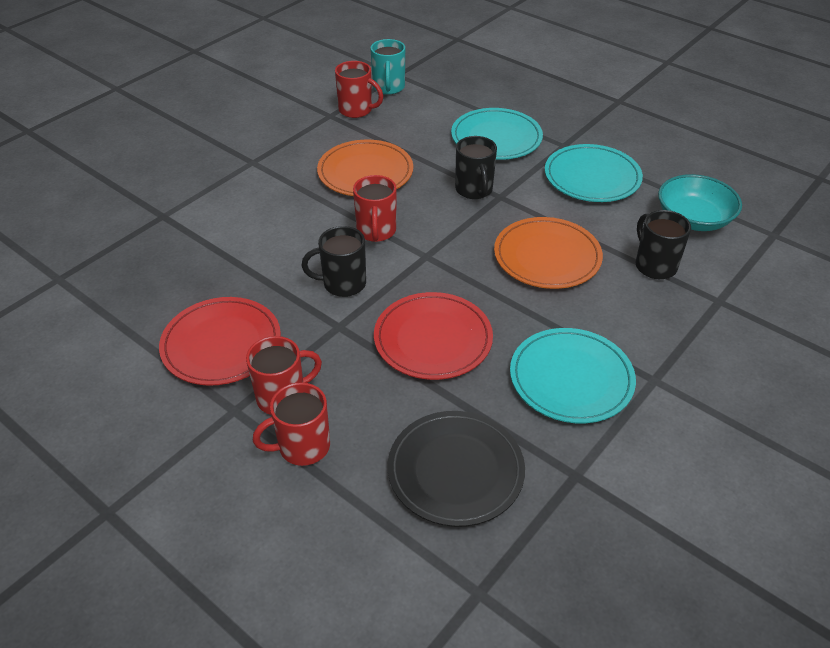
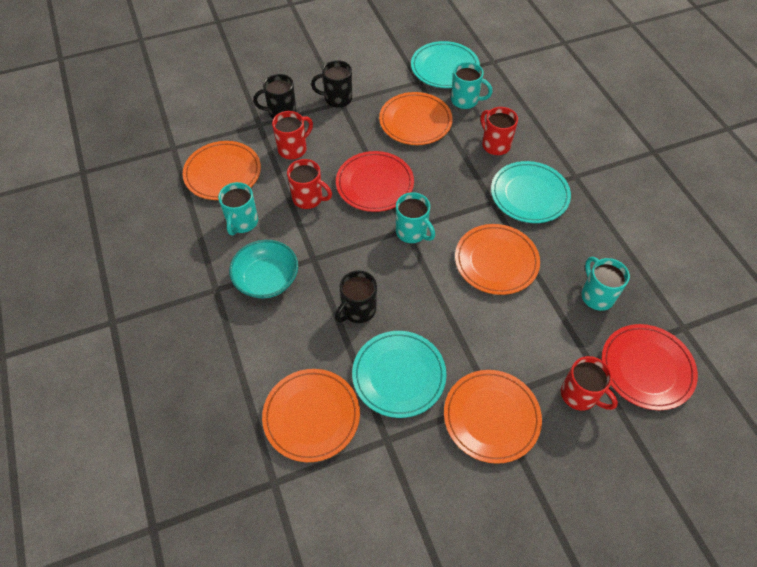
black plate: 1 -> 0
orange plate: 2 -> 5
turquoise mug: 1 -> 4

